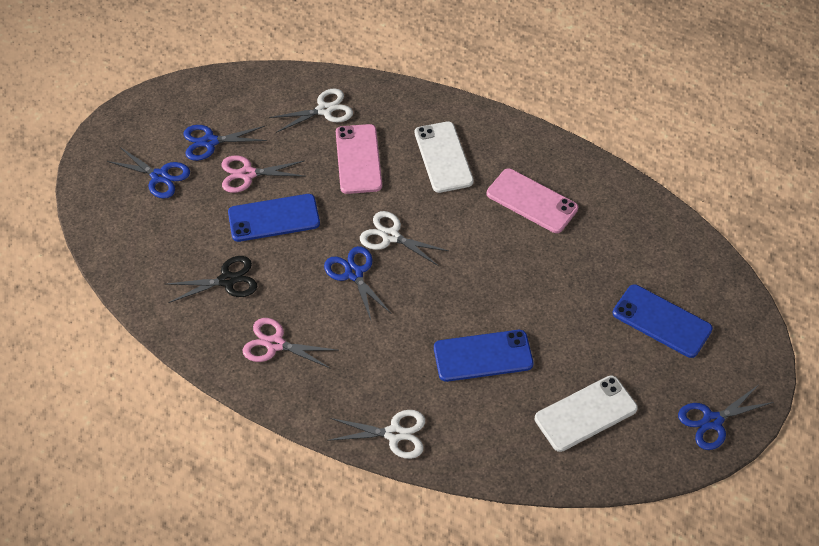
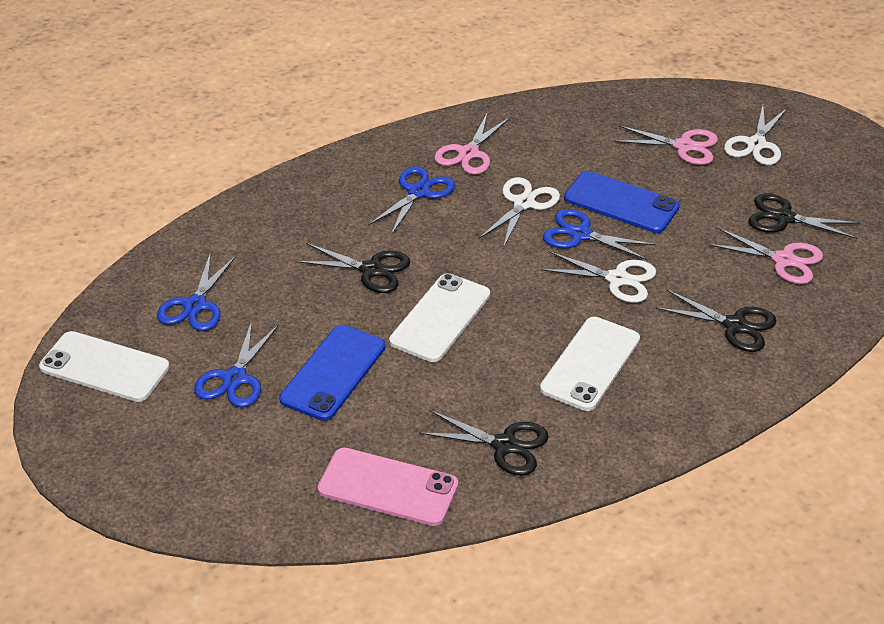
black scissors: 1 -> 4
blue phone: 3 -> 2
pink phone: 2 -> 1
pink scissors: 2 -> 3
white phone: 2 -> 3

